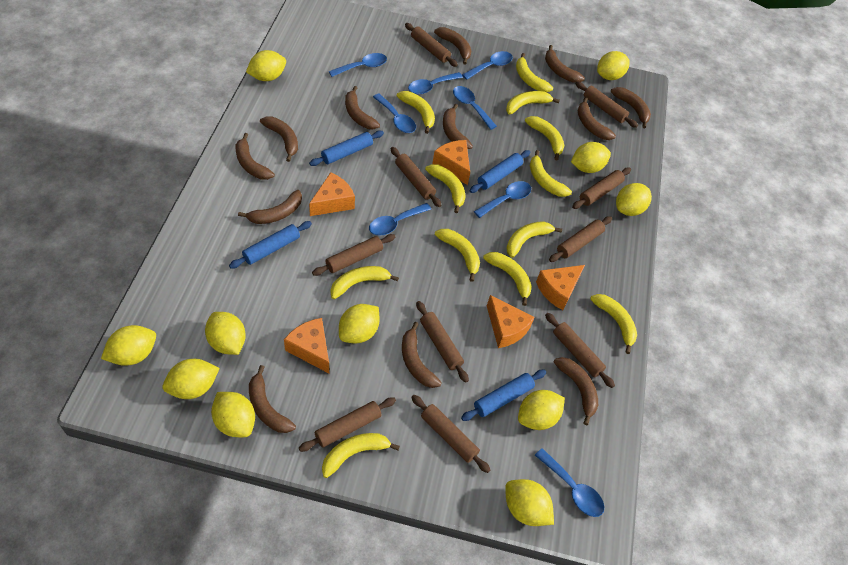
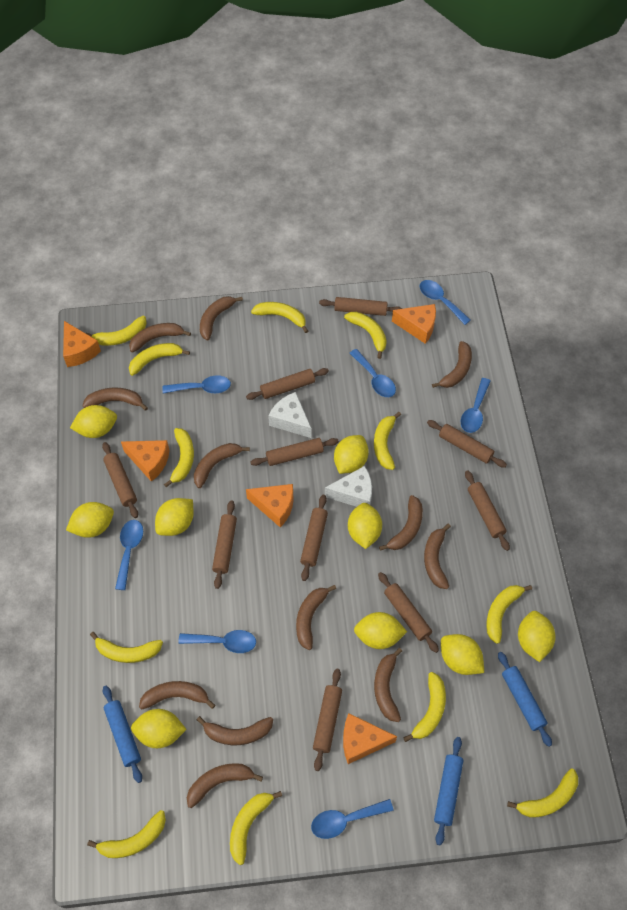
blue rolling pin: 4 -> 3
blue spoon: 8 -> 7
white cheese: 0 -> 2
yellow lemon: 11 -> 9

